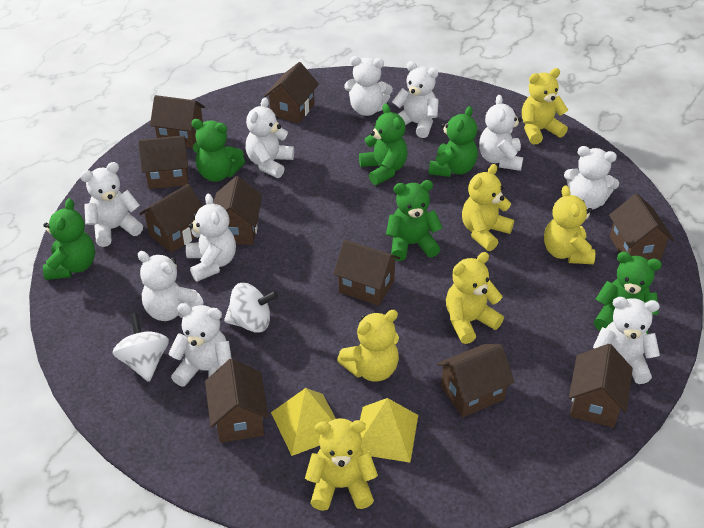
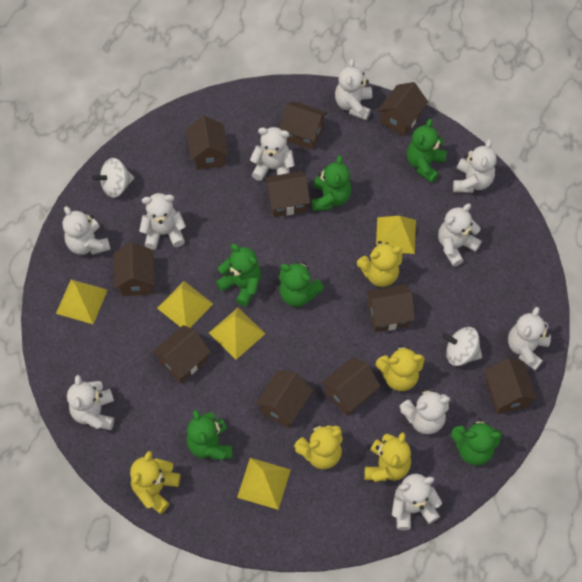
yellow pyramid: 2 -> 5
yellow teddy bear: 6 -> 5

